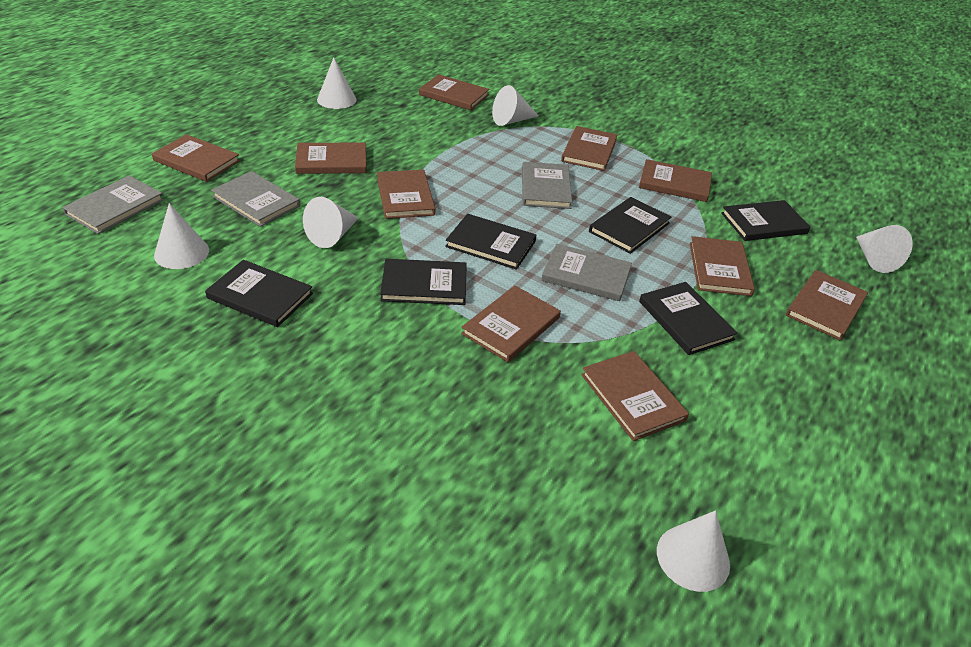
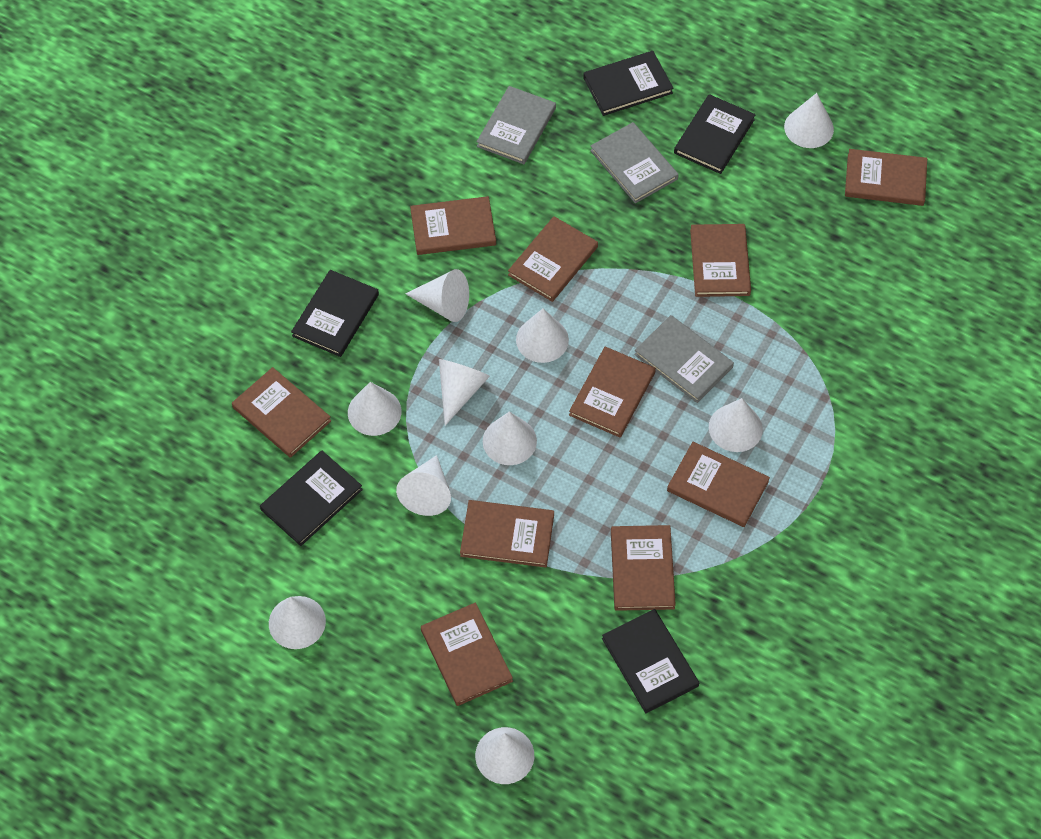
black book: 6 -> 5
grey book: 4 -> 3
white cone: 6 -> 10

